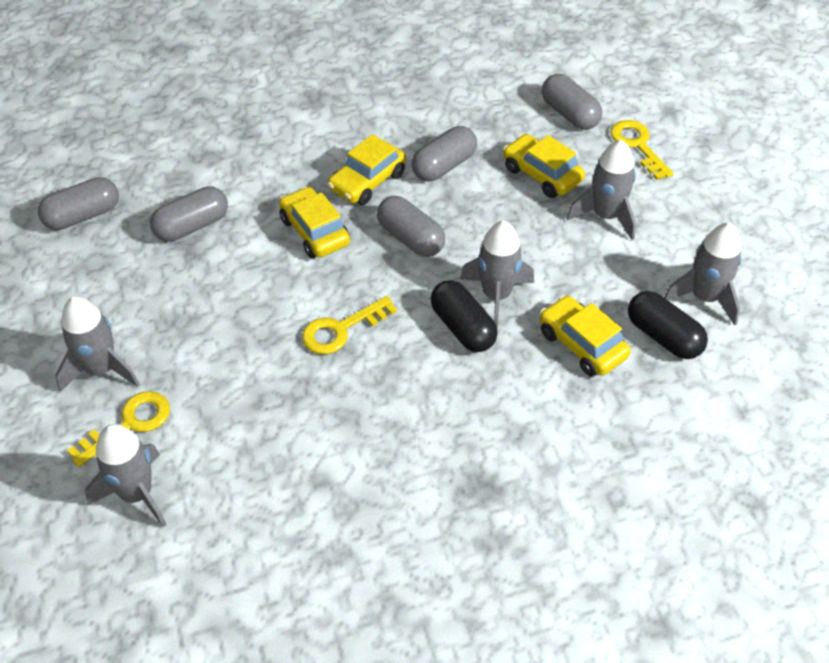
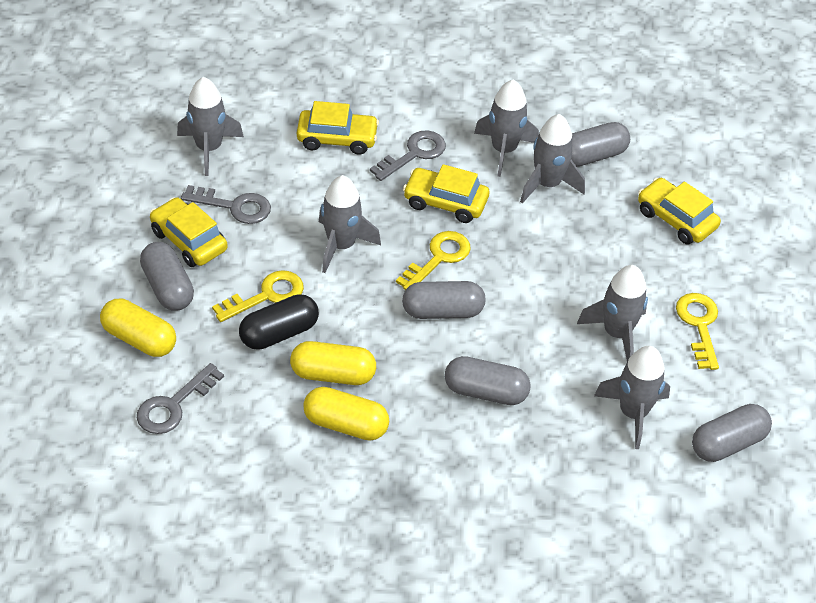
black capsule: 2 -> 1
grey key: 0 -> 3
grey rocket: 5 -> 6
yellow capsule: 0 -> 3

